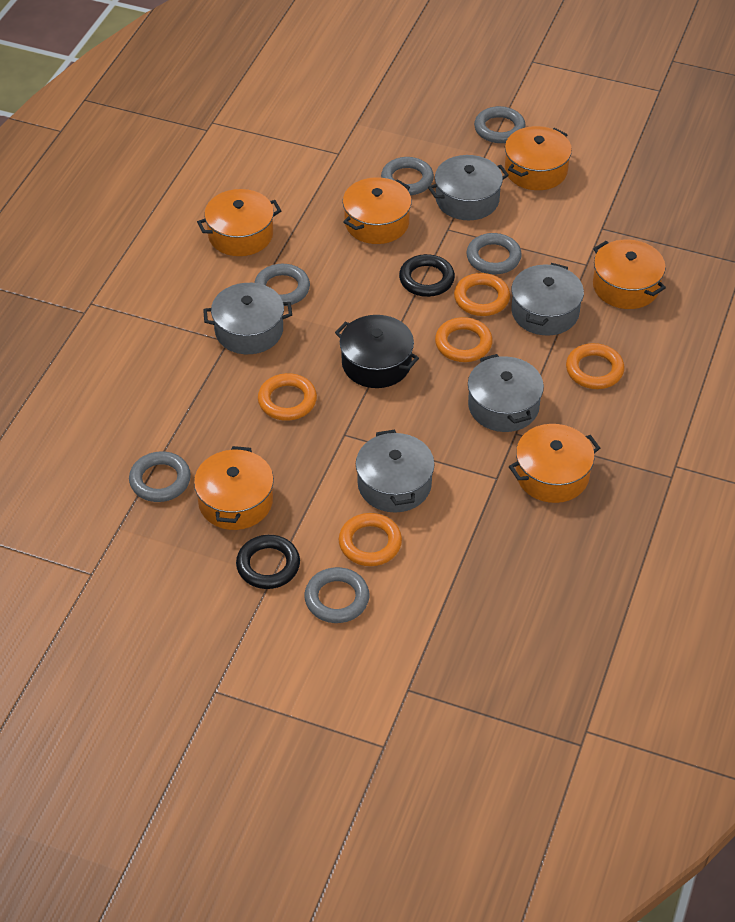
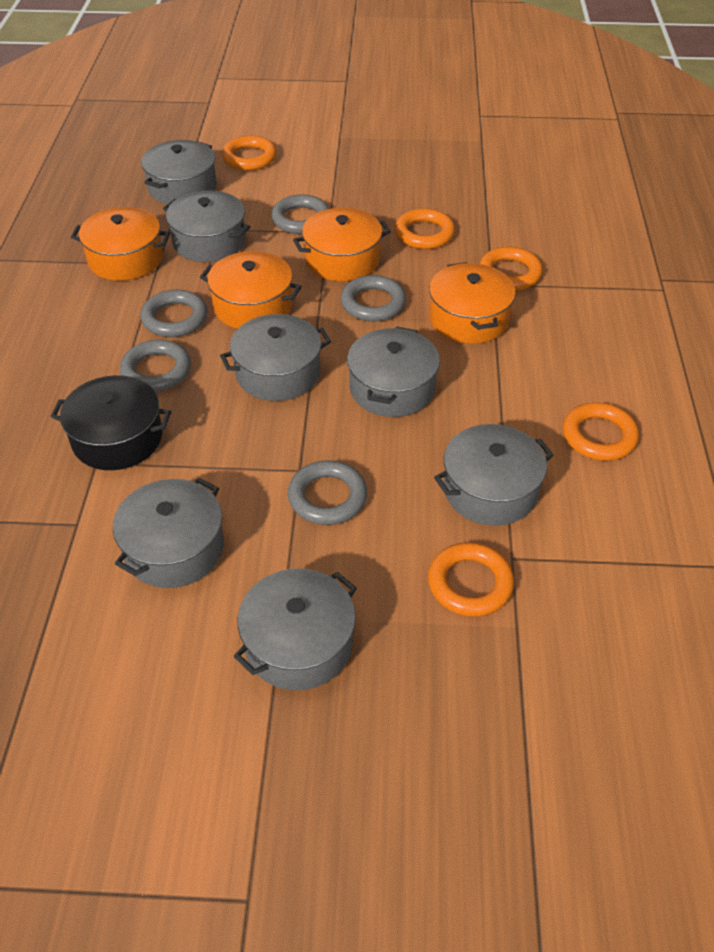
black ring: 2 -> 0
grey pot: 5 -> 7
grey ring: 6 -> 5
orange pot: 6 -> 4

